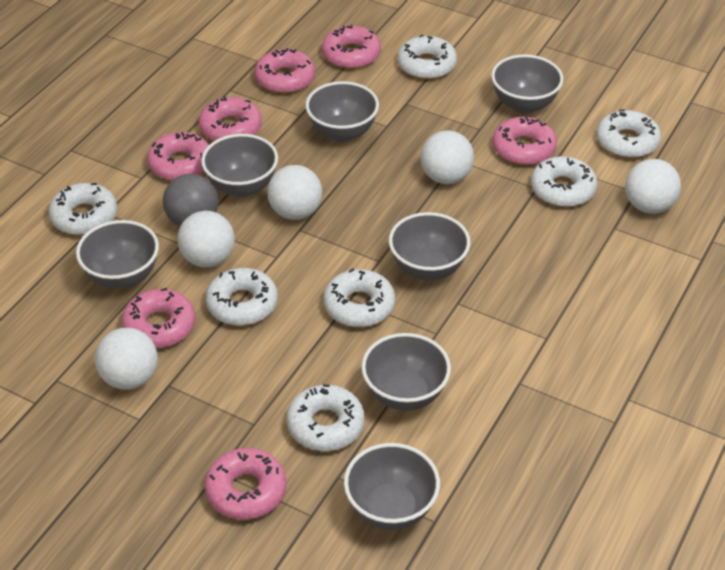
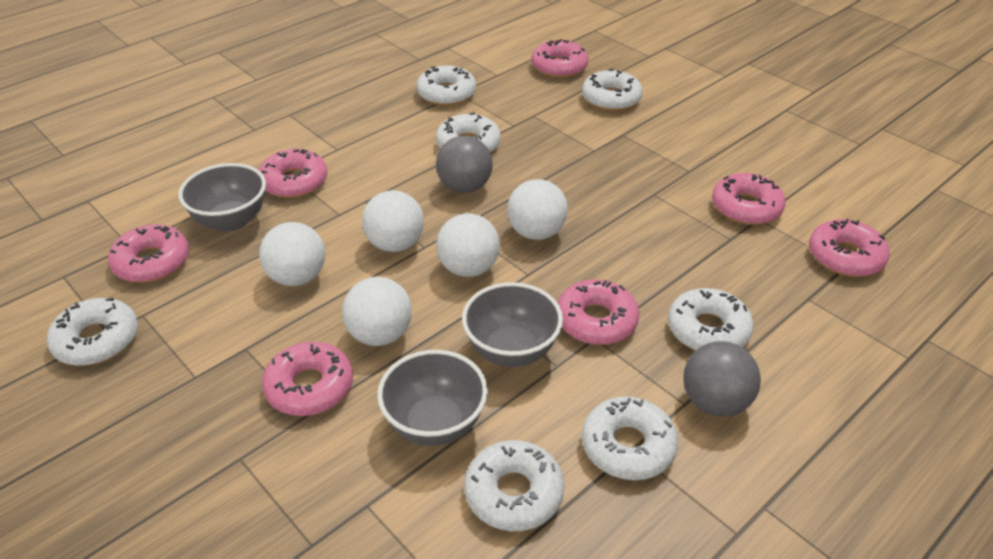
grey ball: 1 -> 2
grey bowl: 7 -> 3

